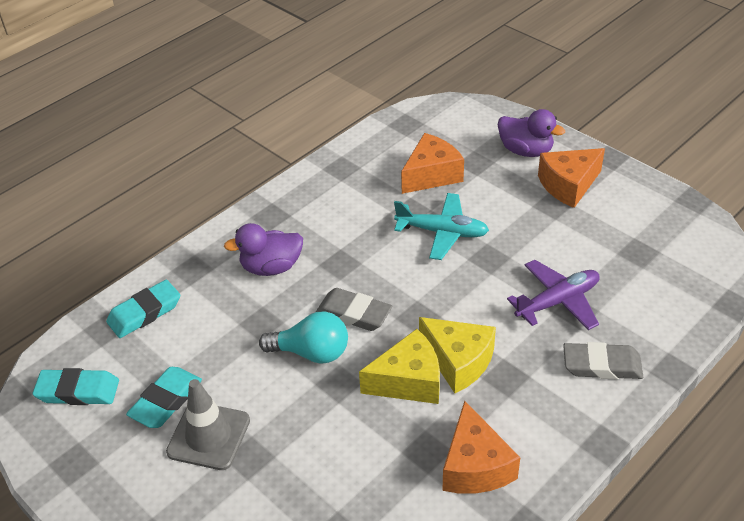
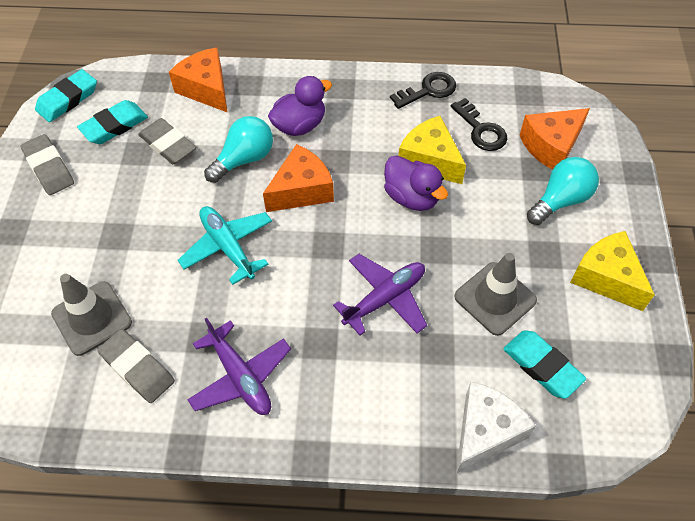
black key: 0 -> 2
grey eraser: 2 -> 3
grey traffic cone: 1 -> 2
purple plane: 1 -> 2
turquoise light bulb: 1 -> 2
white cheese: 0 -> 1

